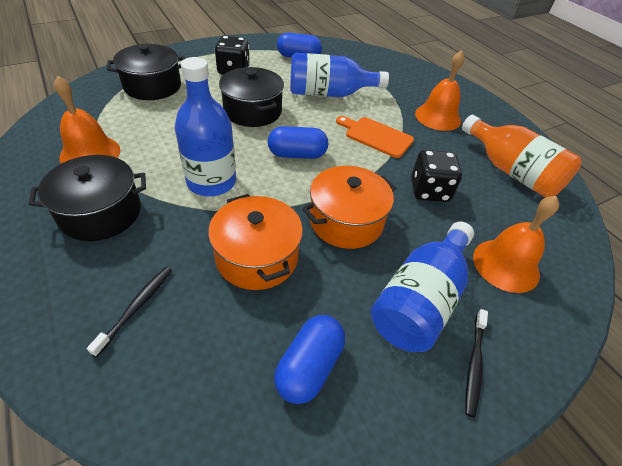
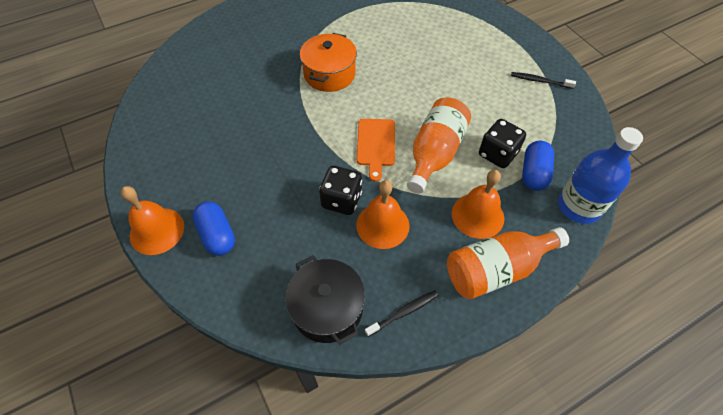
black pot: 3 -> 1
blue bottle: 3 -> 1
blue capsule: 3 -> 2
orange bottle: 1 -> 2
orange pot: 2 -> 1

